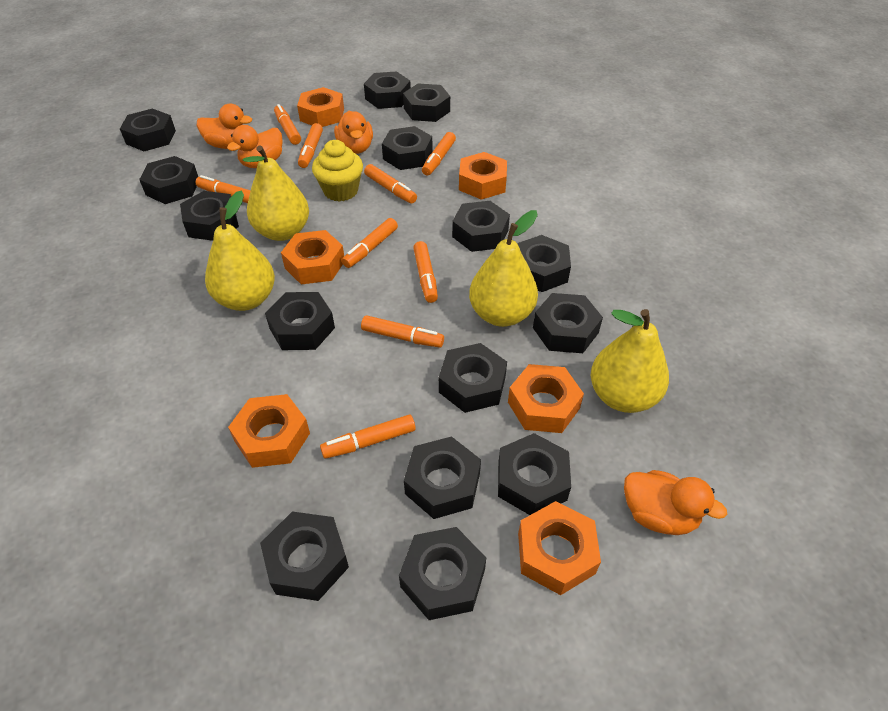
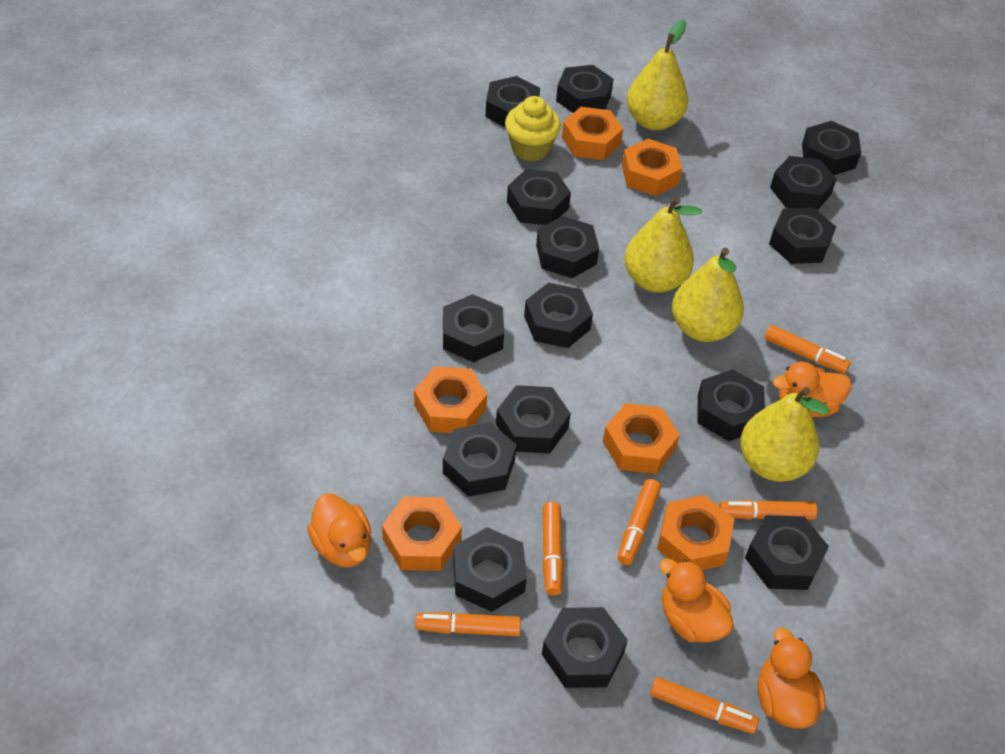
orange marker: 9 -> 6

